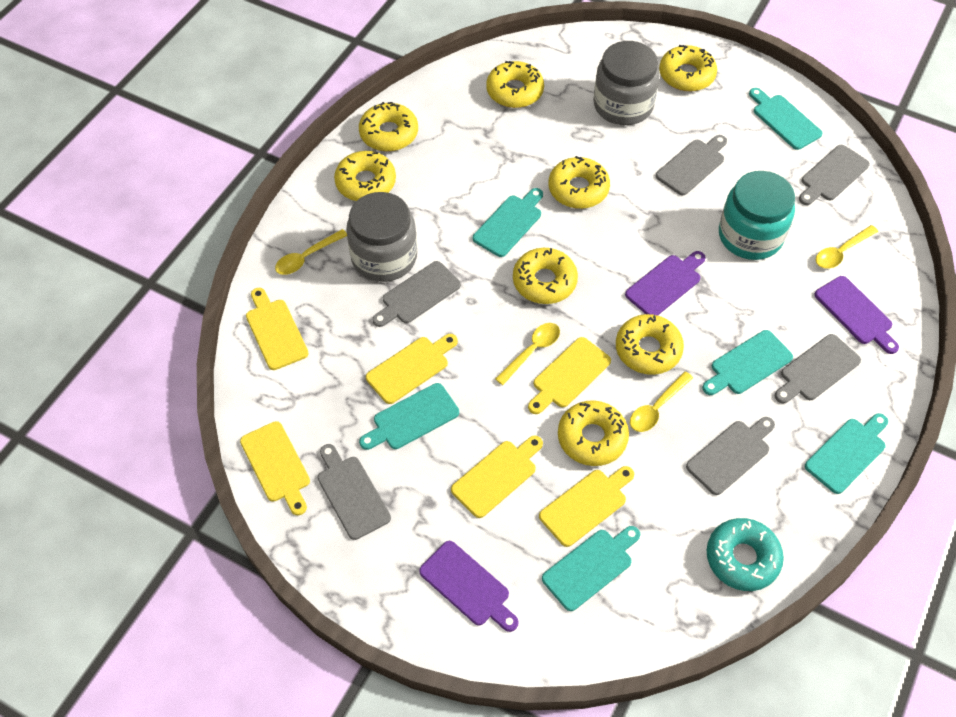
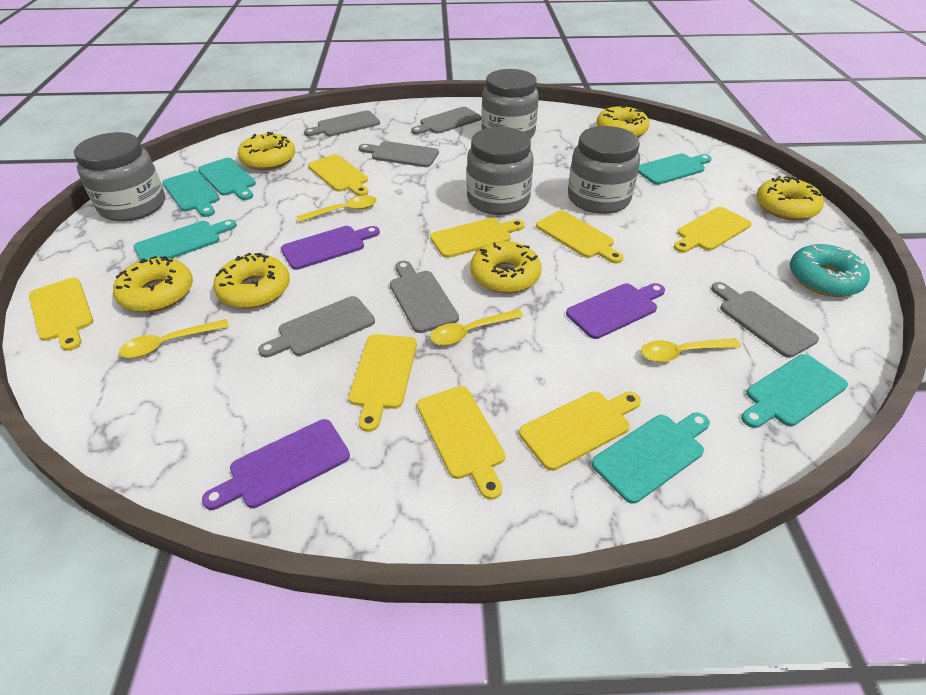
grey jar: 2 -> 4
turquoise jar: 1 -> 0
yellow cutting board: 6 -> 8
yellow donut: 8 -> 6

